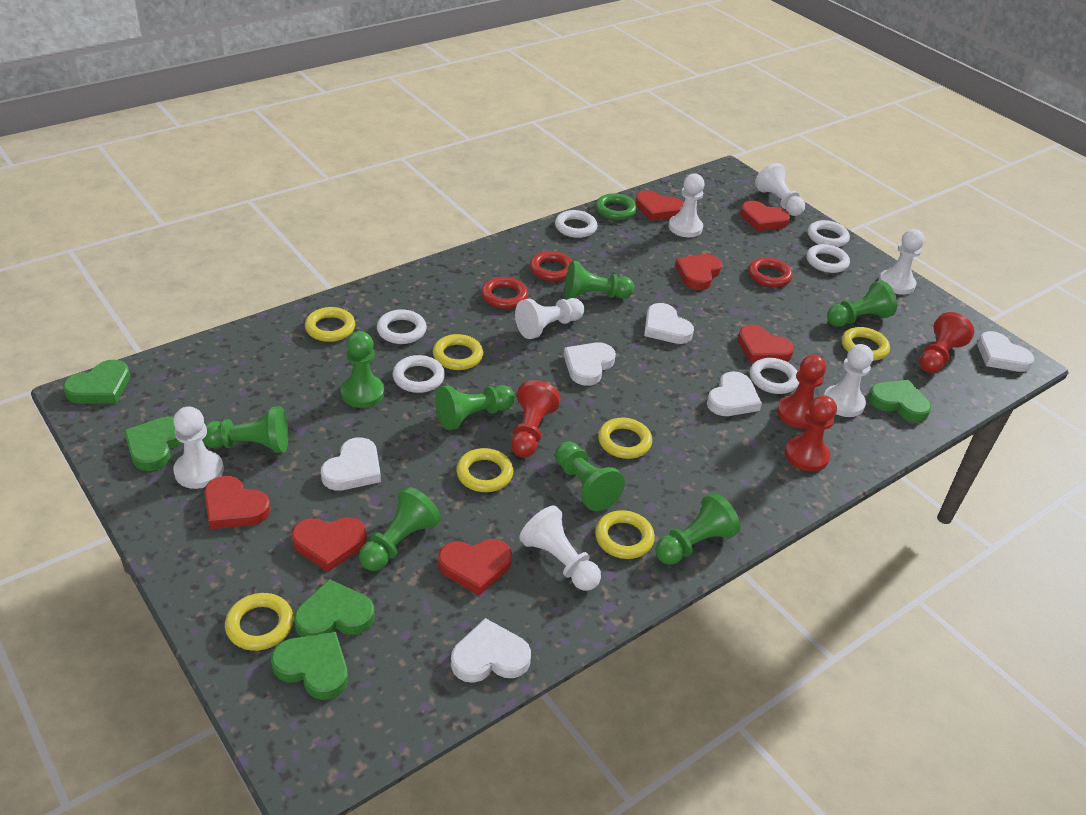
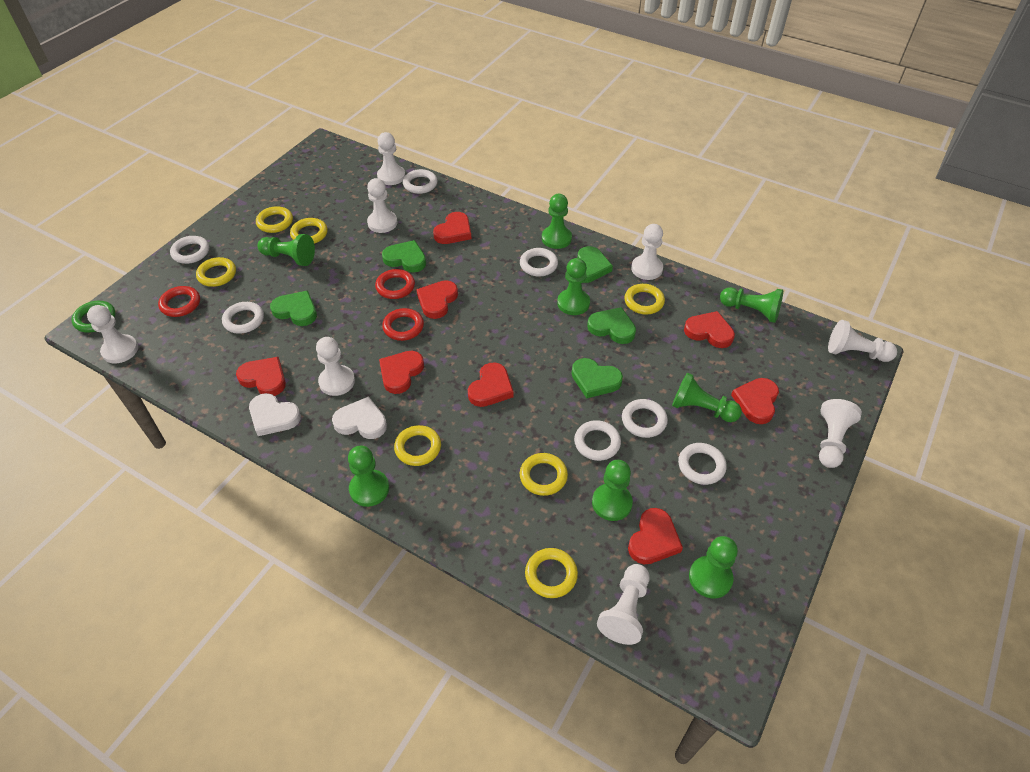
red heart: 7 -> 8
red pawn: 4 -> 0
white heart: 6 -> 2
white pawn: 7 -> 8
white ring: 6 -> 7

